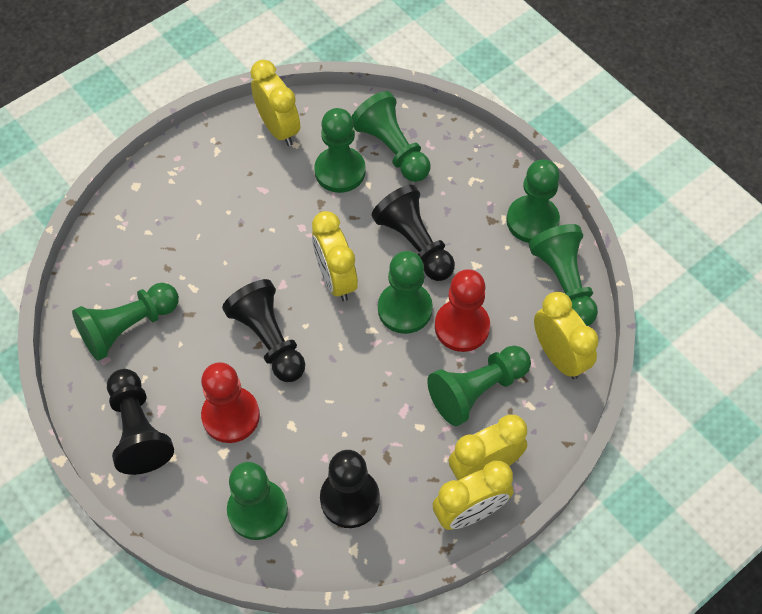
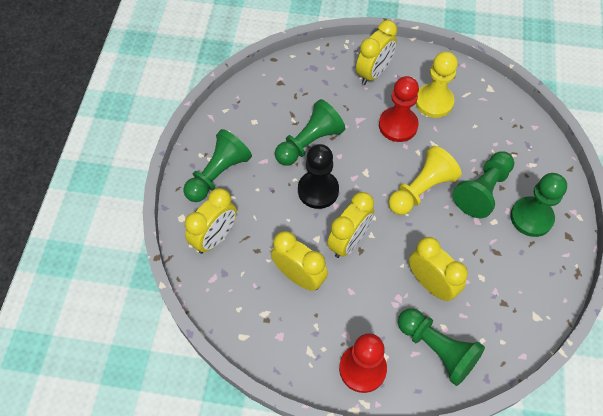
black pawn: 4 -> 1
green pawn: 8 -> 5
yellow pawn: 0 -> 2

